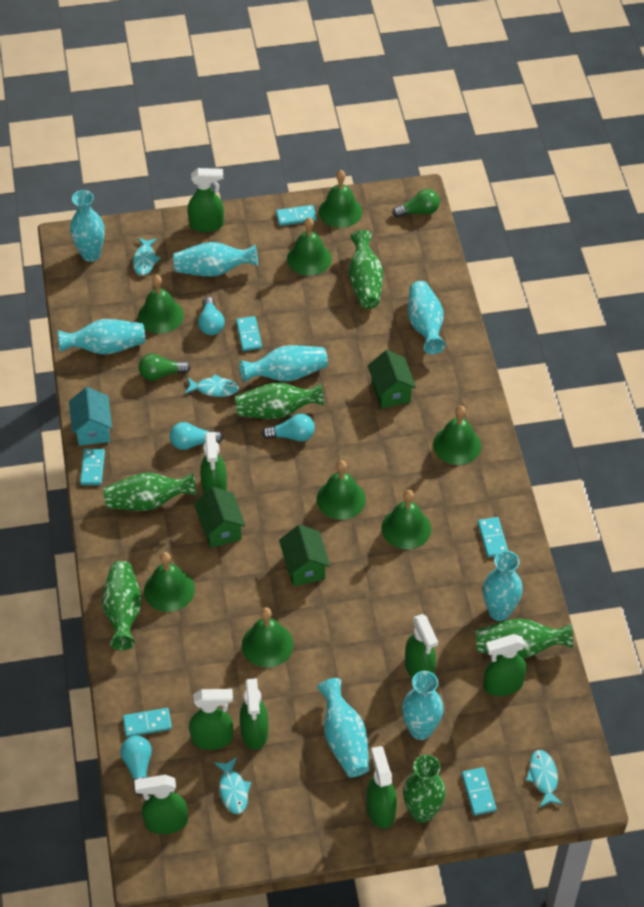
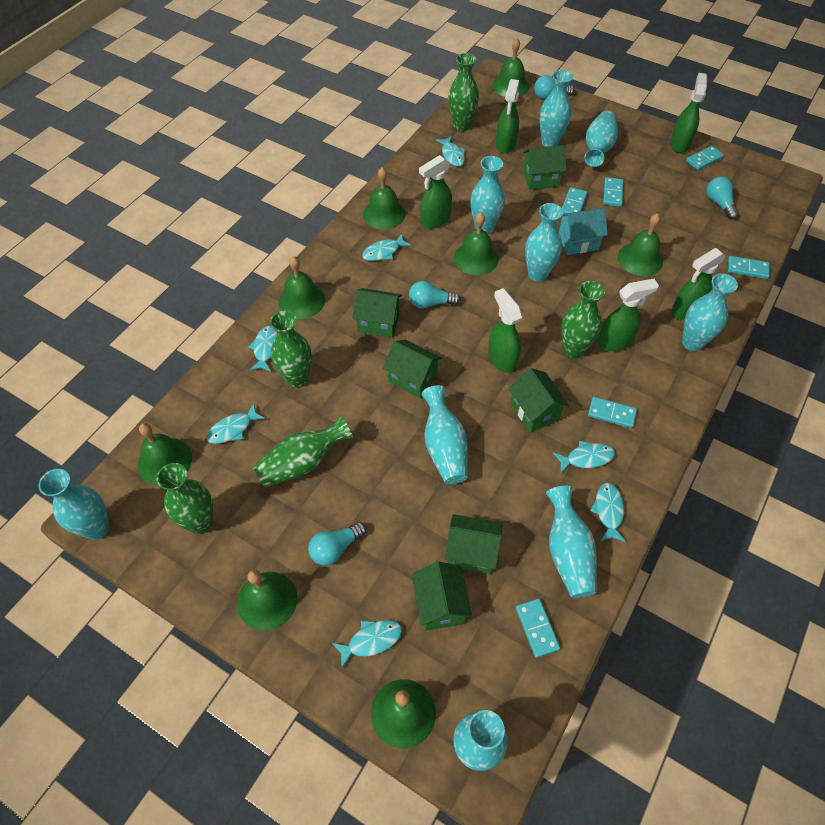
green house: 3 -> 6
green light bulb: 2 -> 0
green spray bottle: 8 -> 6
green vase: 6 -> 5
turquoise fish: 4 -> 7
turquoise vase: 8 -> 9

